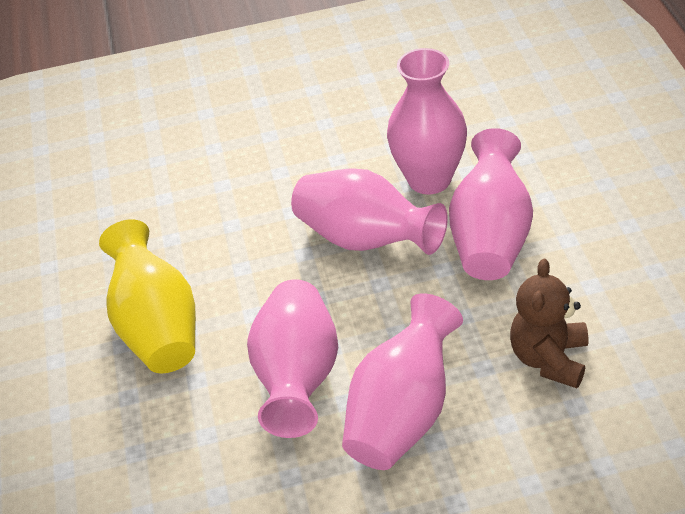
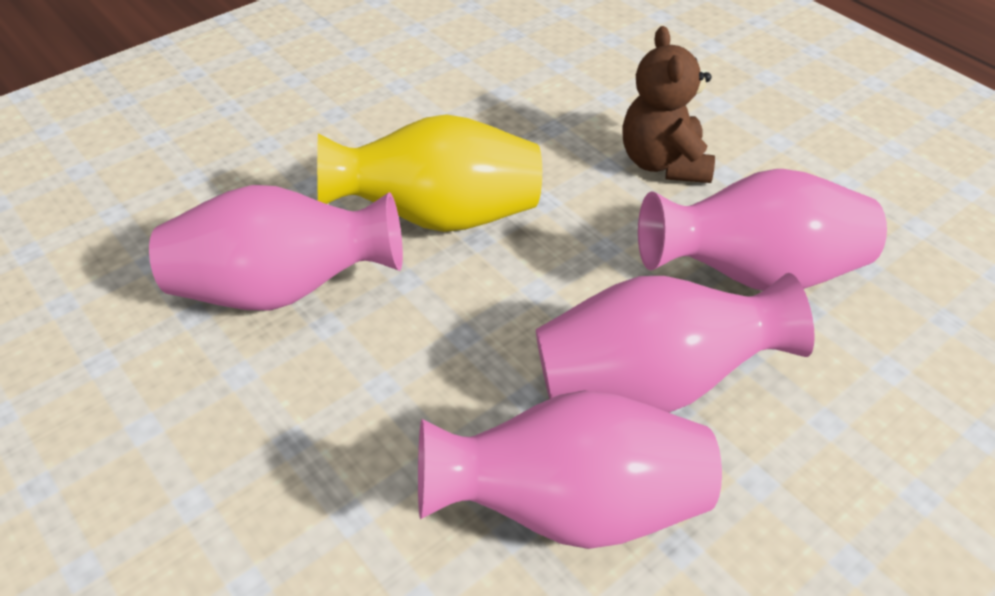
pink vase: 5 -> 4

